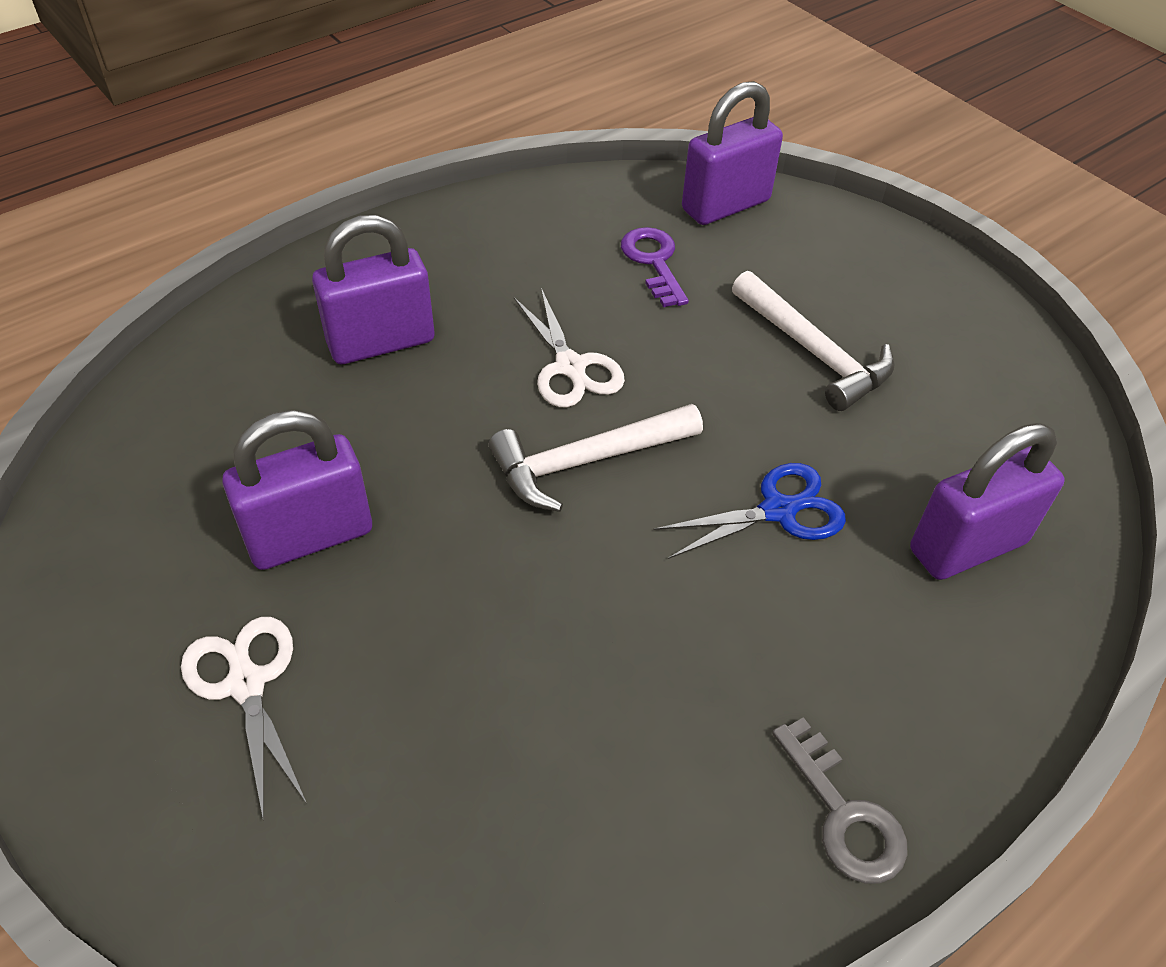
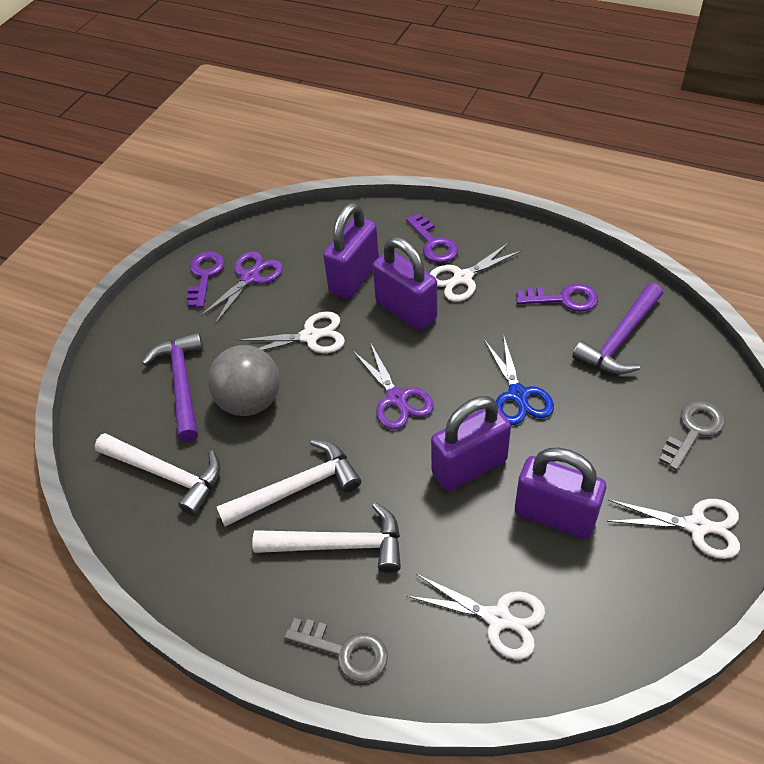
grey ball: 0 -> 1
grey key: 1 -> 2
purple hammer: 0 -> 2
purple key: 1 -> 3
purple scissors: 0 -> 2
white hammer: 2 -> 3
white scissors: 2 -> 4

